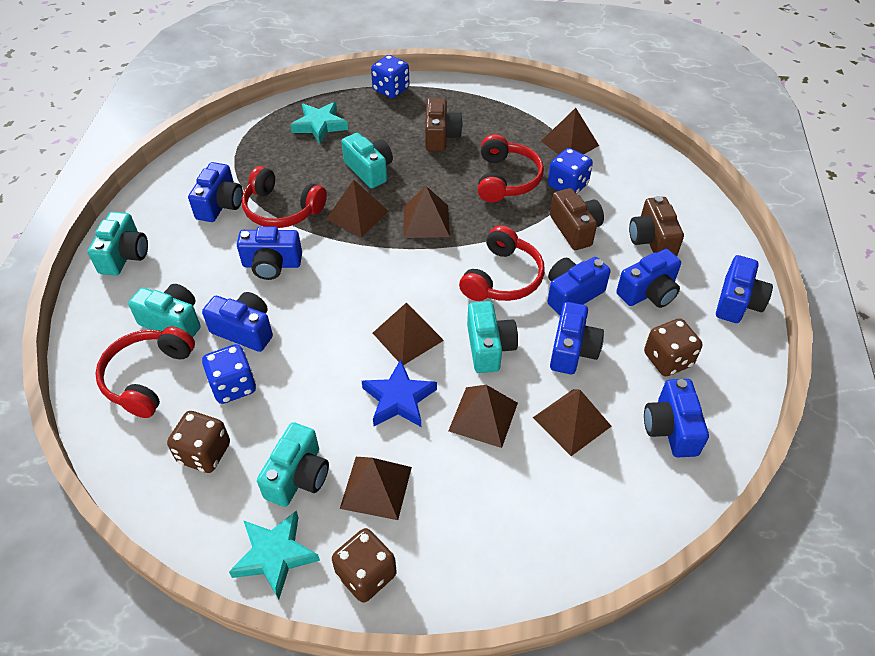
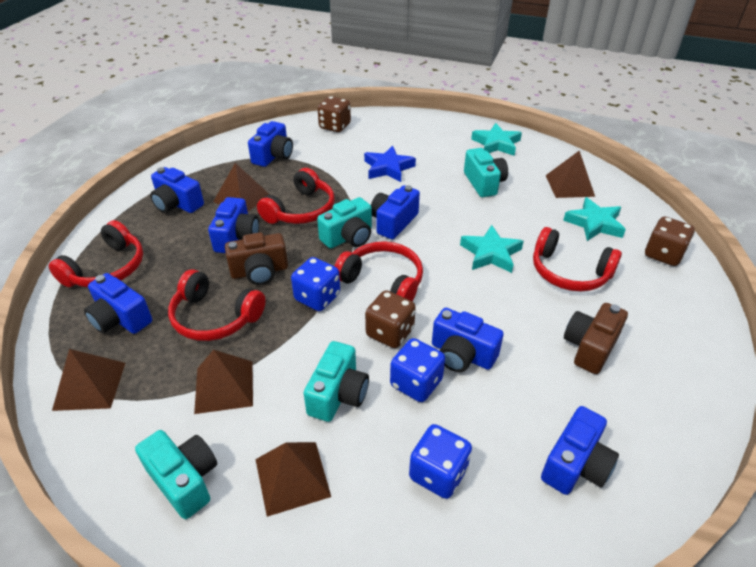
blue camera: 8 -> 7
brown camera: 3 -> 2
brown pyramid: 7 -> 5
red headphones: 4 -> 5
turquoise camera: 5 -> 4
turquoise star: 2 -> 3

